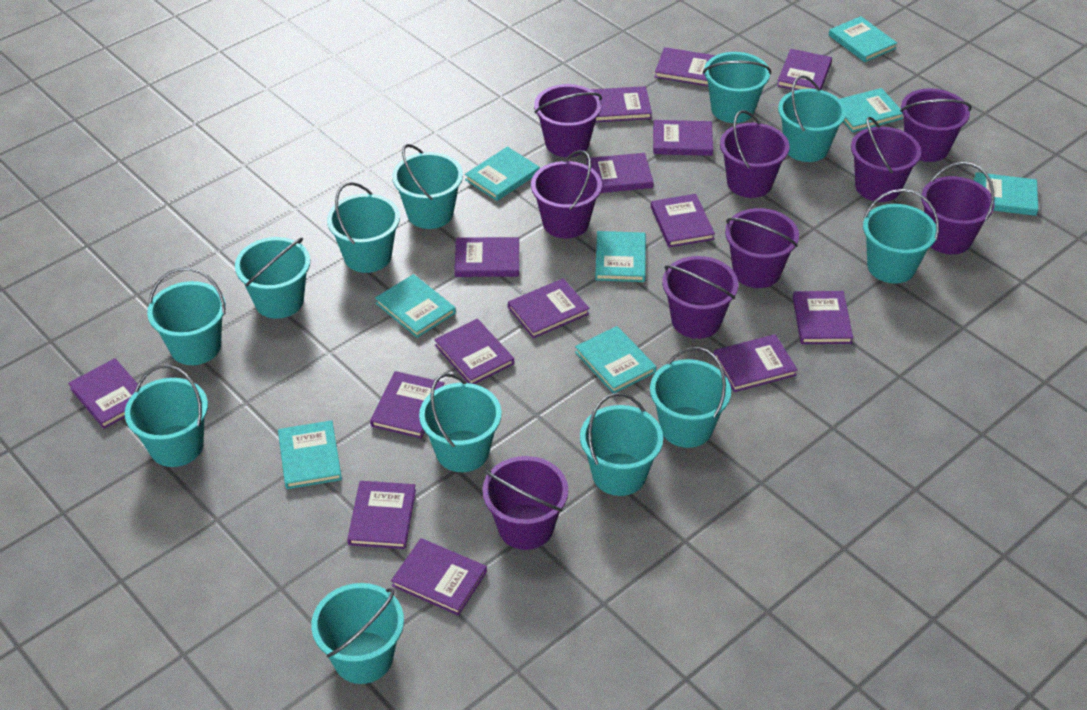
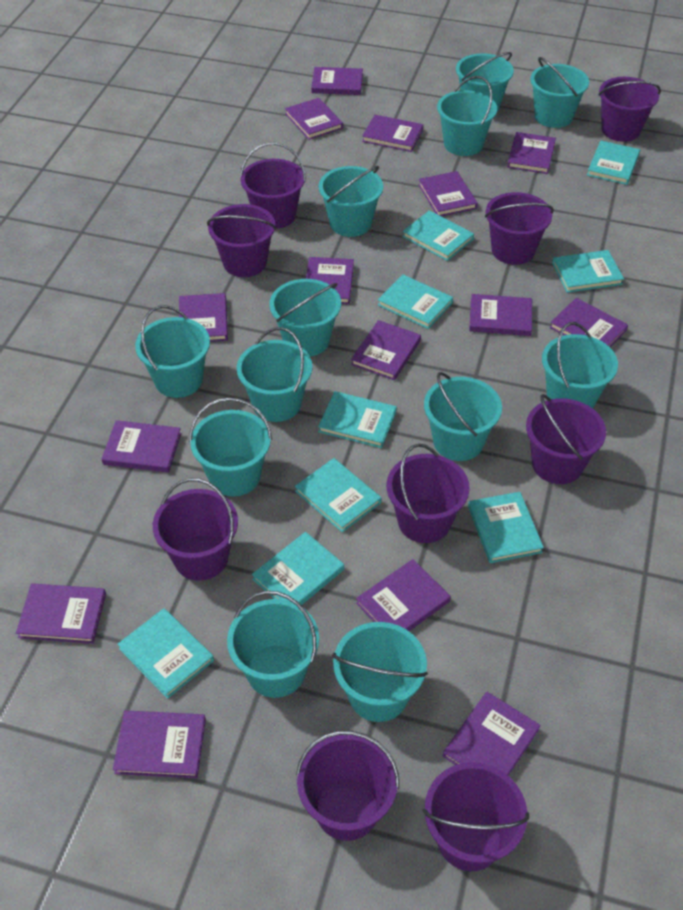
turquoise book: 8 -> 9

